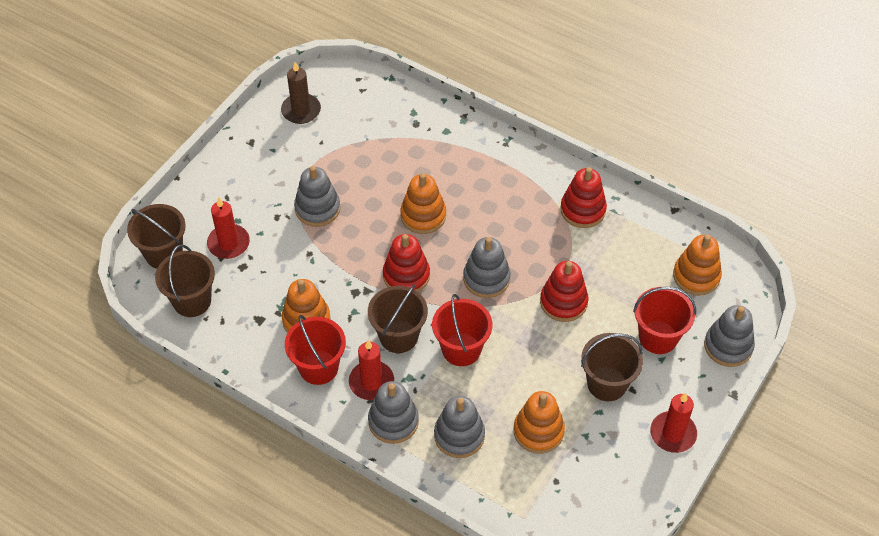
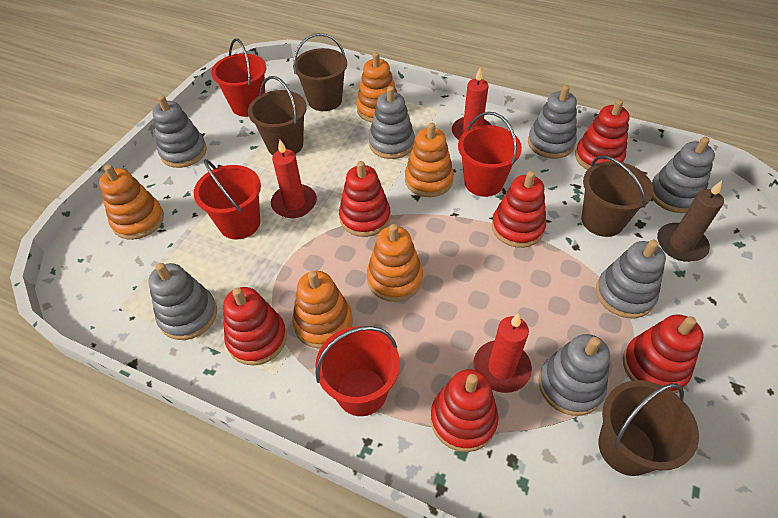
grey stacking toy: 5 -> 7
orange stacking toy: 4 -> 5
red bucket: 3 -> 4
red stacking toy: 3 -> 6

